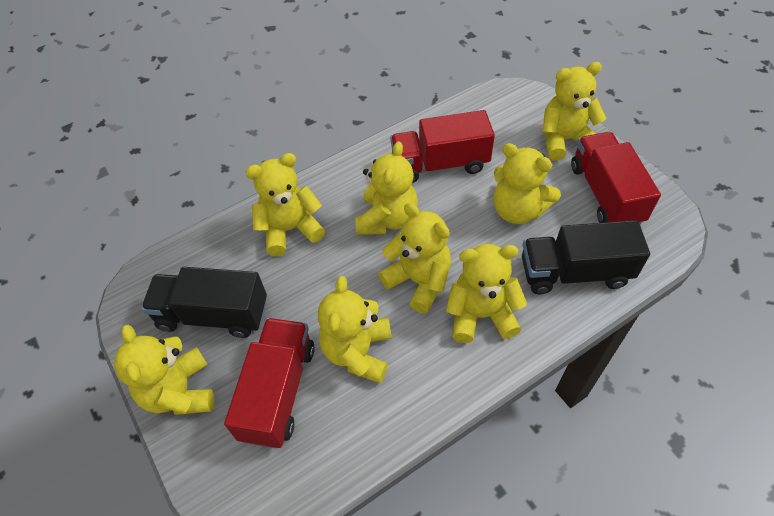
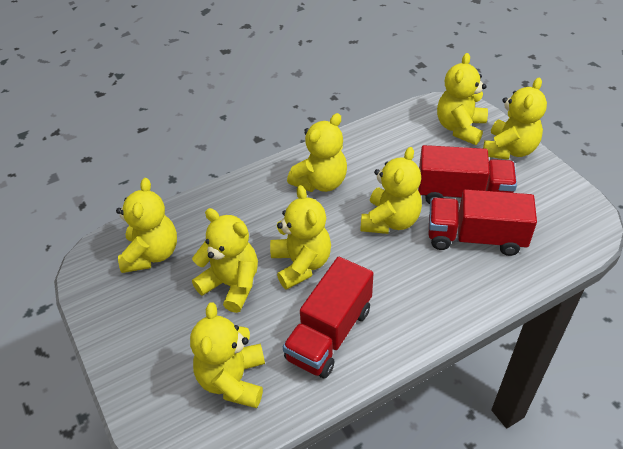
black truck: 2 -> 0

